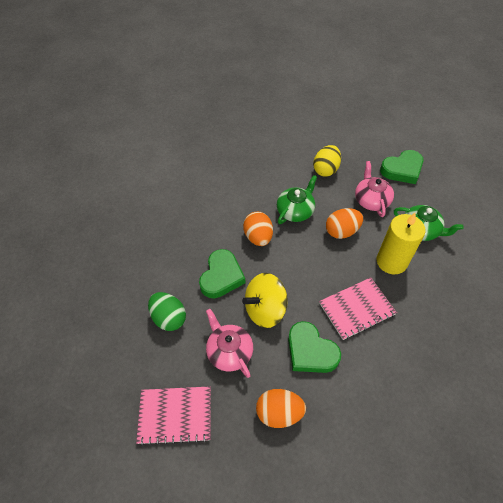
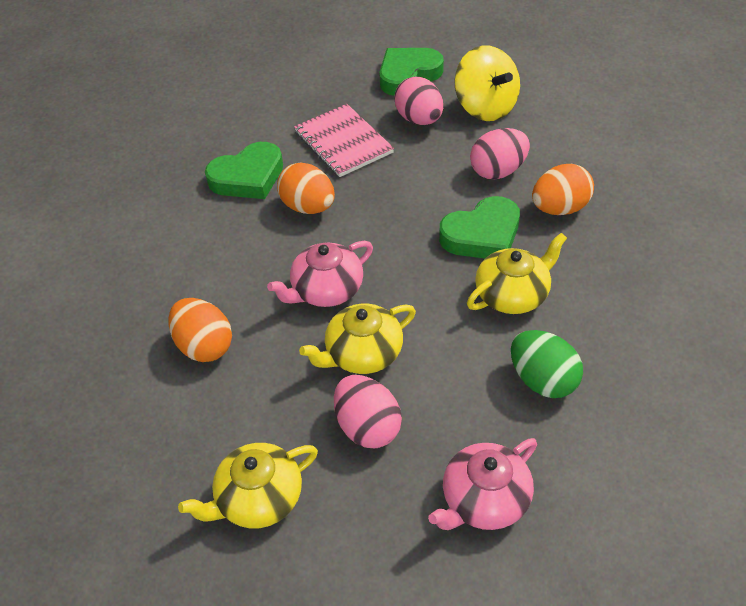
green teapot: 2 -> 0
pink egg: 0 -> 3
pink notebook: 2 -> 1
yellow candle: 1 -> 0
yellow egg: 1 -> 0
yellow teapot: 0 -> 3

